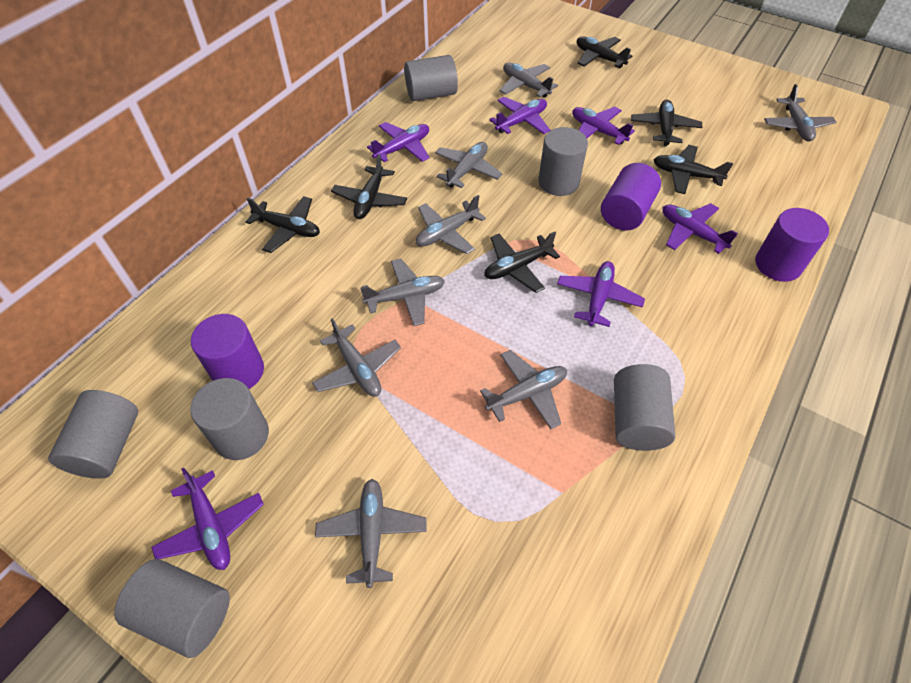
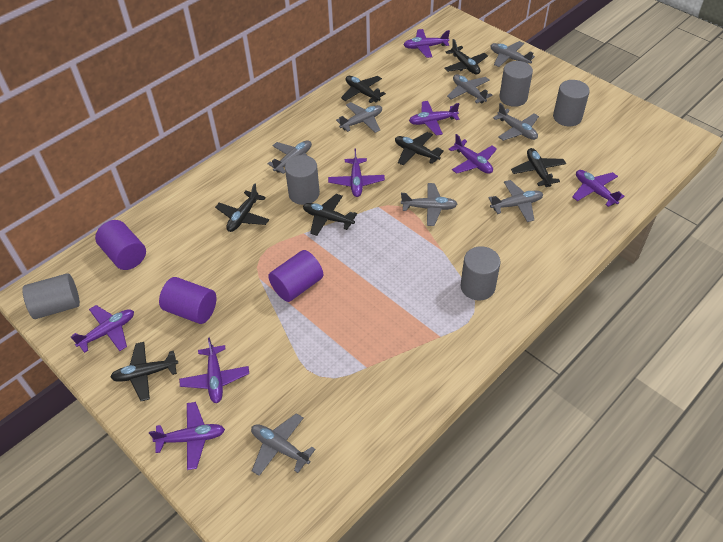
black plane: 6 -> 7
grey cylinder: 6 -> 5
purple plane: 6 -> 8

